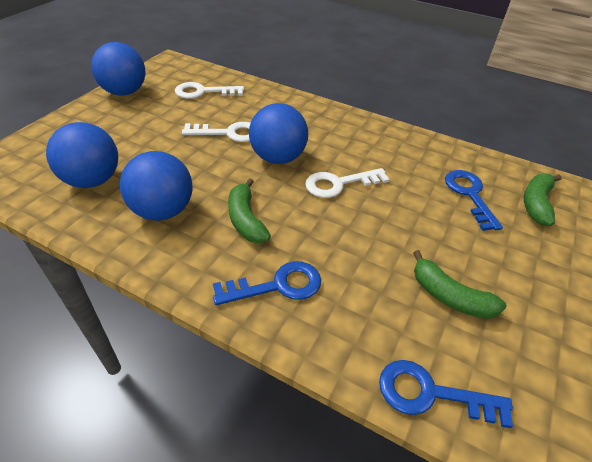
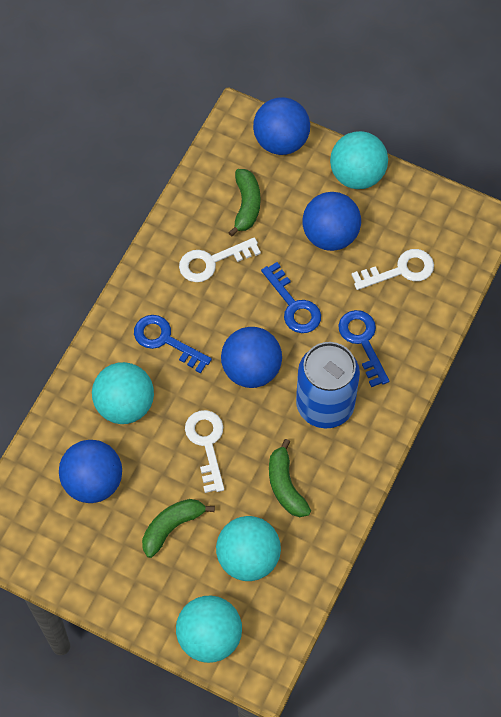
blue can: 0 -> 1
turquoise ball: 0 -> 4

